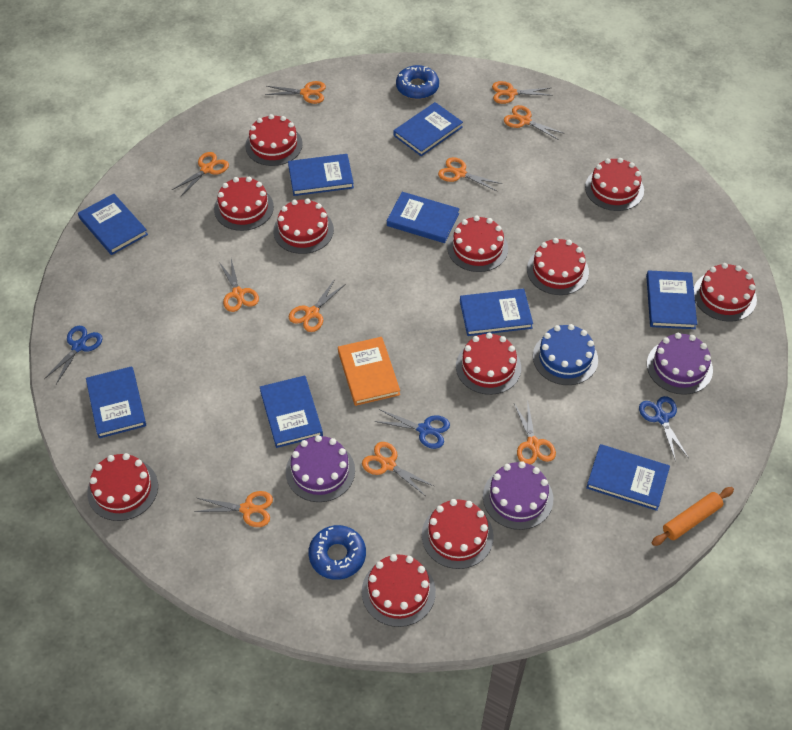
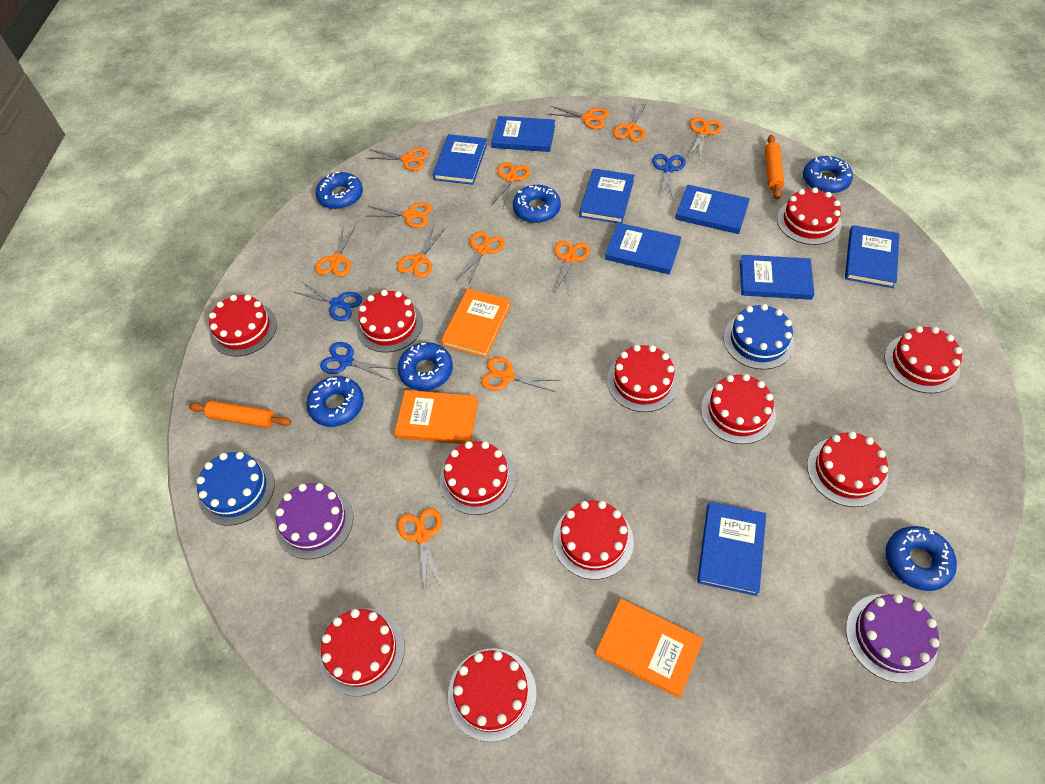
blue book: 9 -> 8
blue cake: 1 -> 2
blue donut: 2 -> 6
orange book: 1 -> 3
orange rolling pin: 1 -> 2
orange scissors: 10 -> 12
purple cake: 3 -> 2

